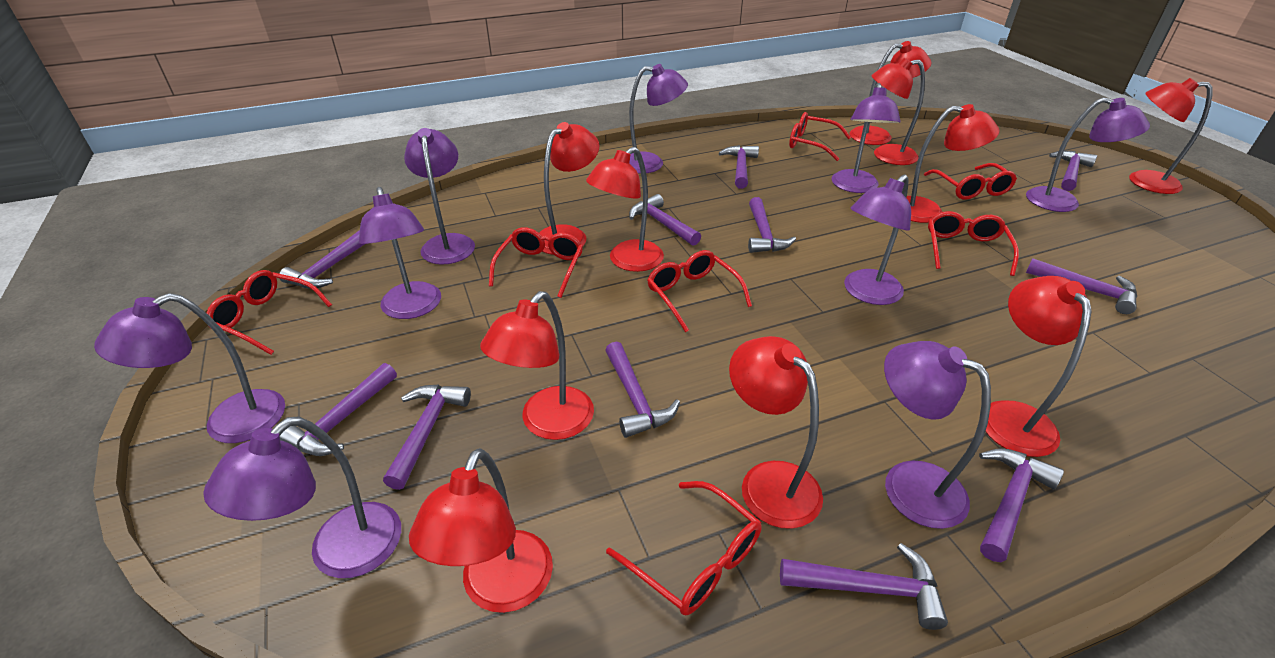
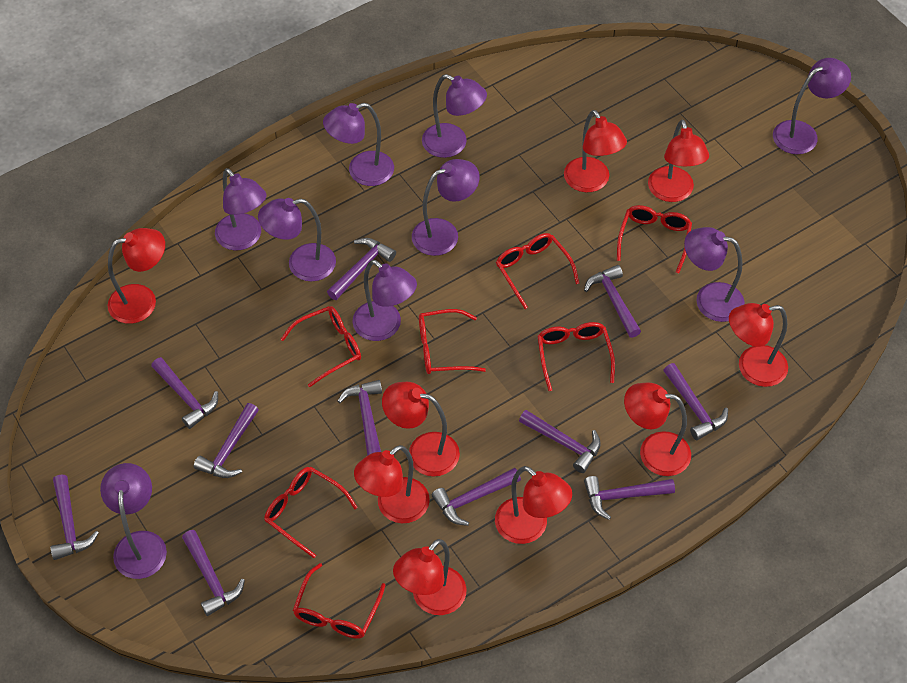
red lamp: 10 -> 9

